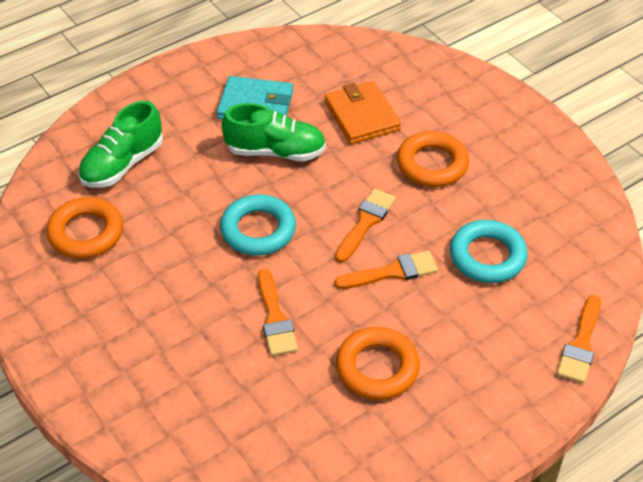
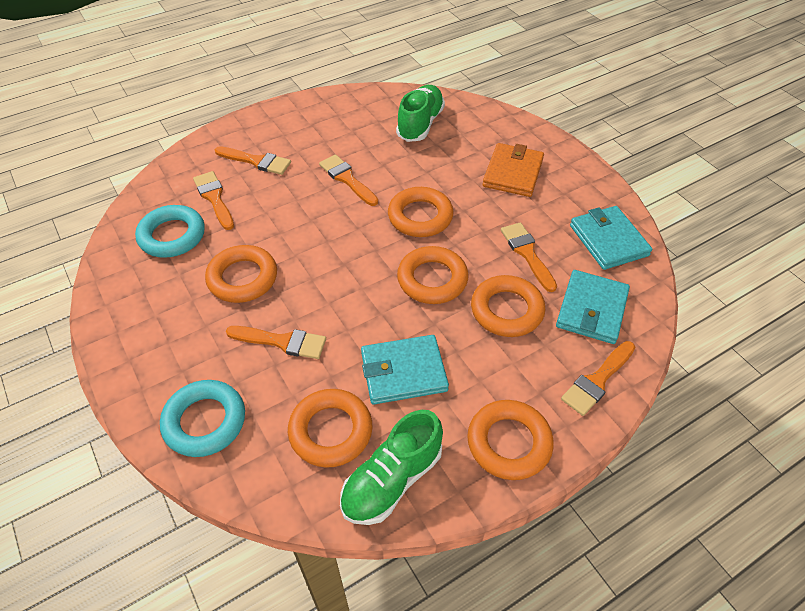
orange brush: 4 -> 6
orange ring: 3 -> 6
turquoise wallet: 1 -> 3

